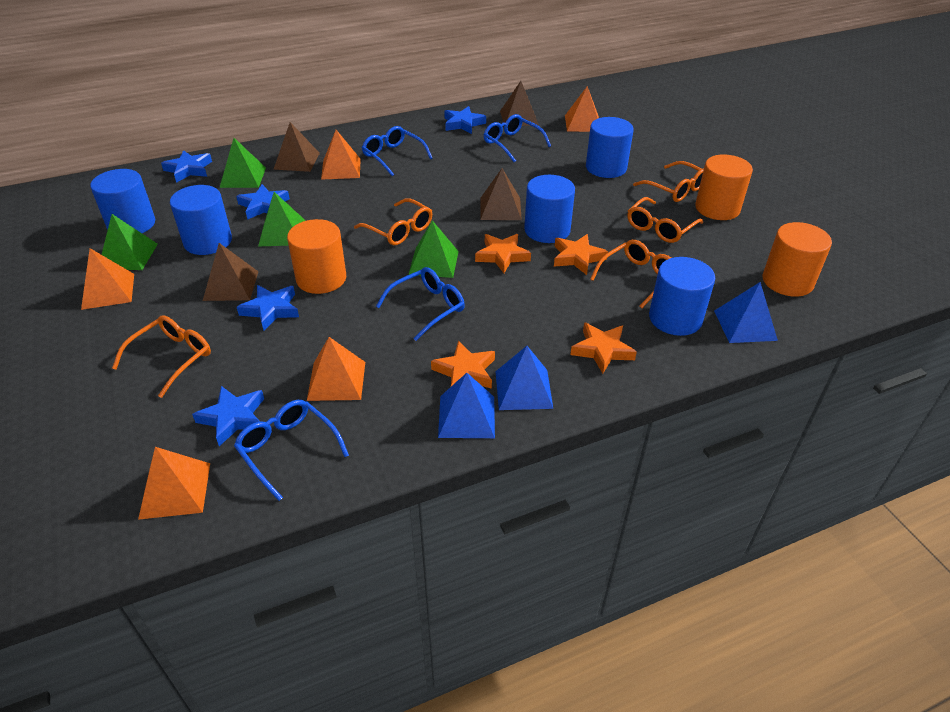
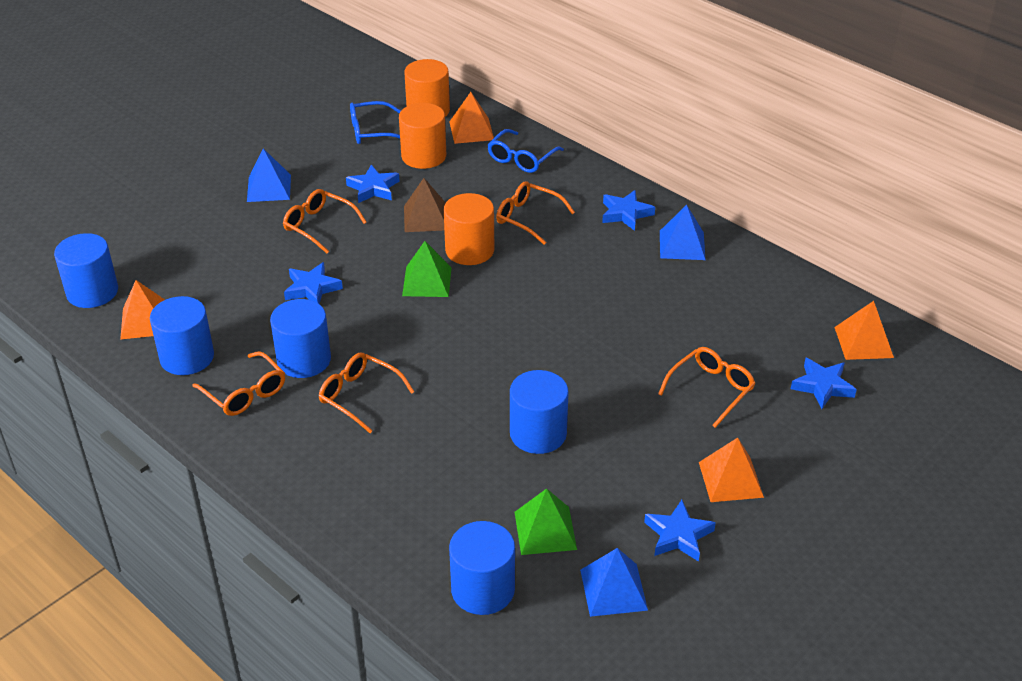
blue glasses: 4 -> 2
brown pyramid: 4 -> 1
green pyramid: 4 -> 2
orange pyramid: 5 -> 4
orange star: 4 -> 0

